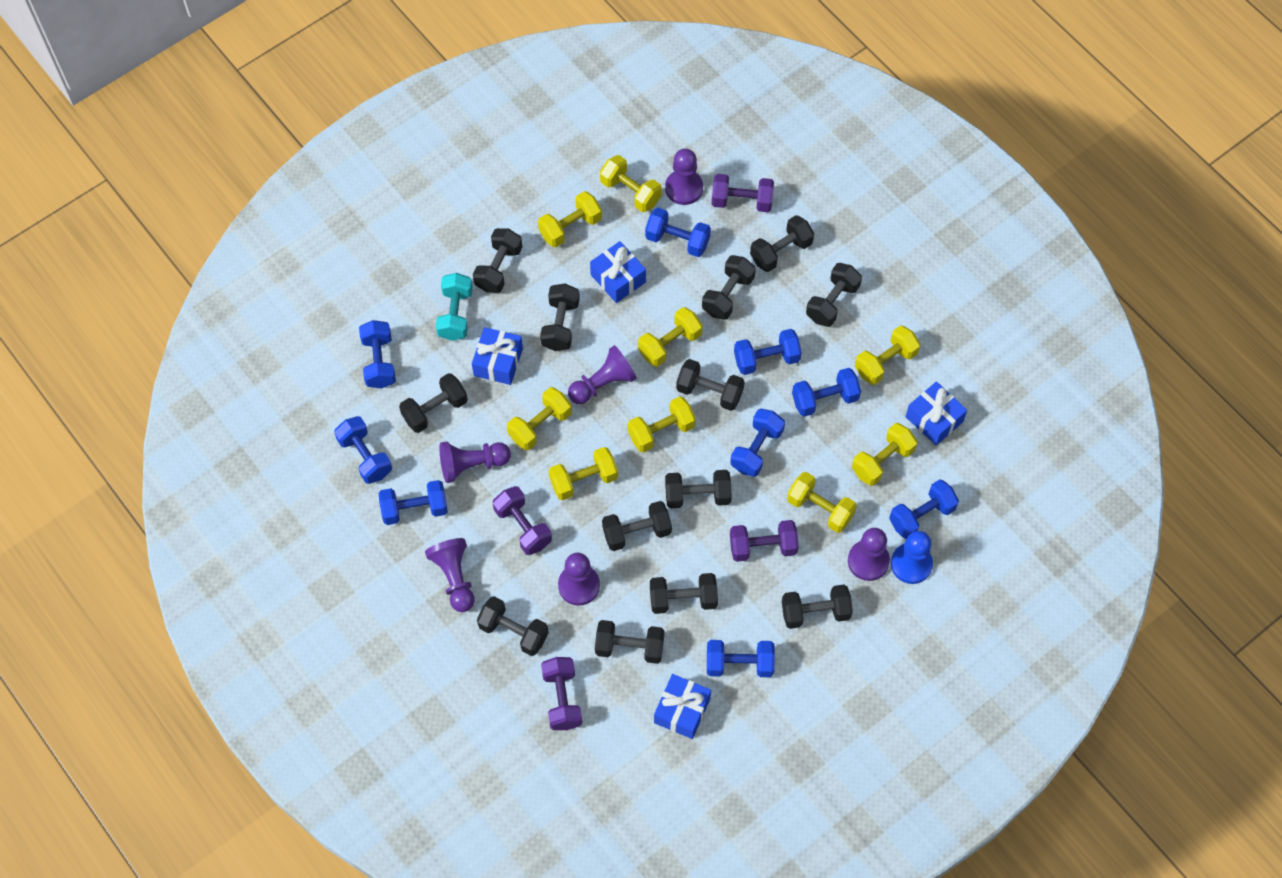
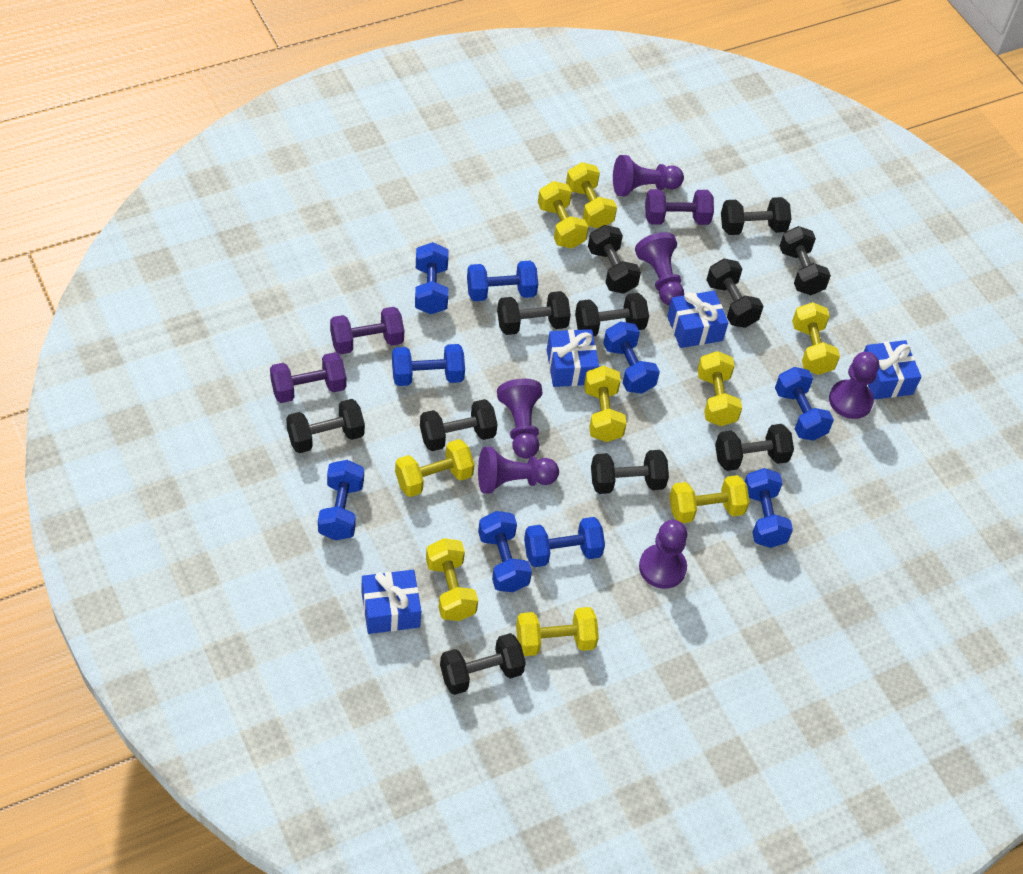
black dumbbell: 13 -> 11
blue pawn: 1 -> 0
purple dumbbell: 4 -> 3
turquoise dumbbell: 1 -> 0

